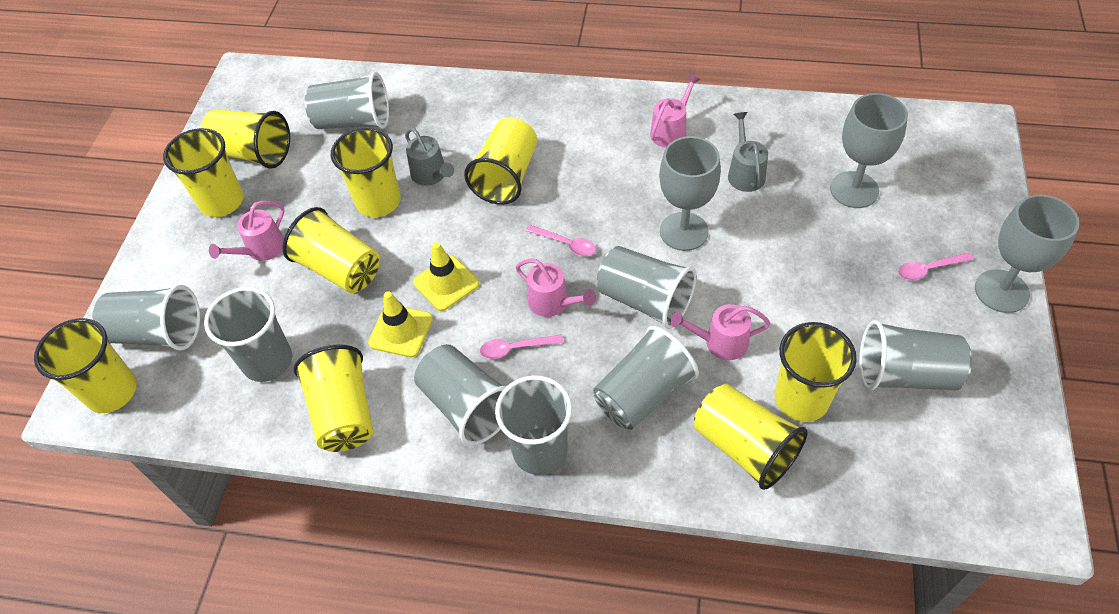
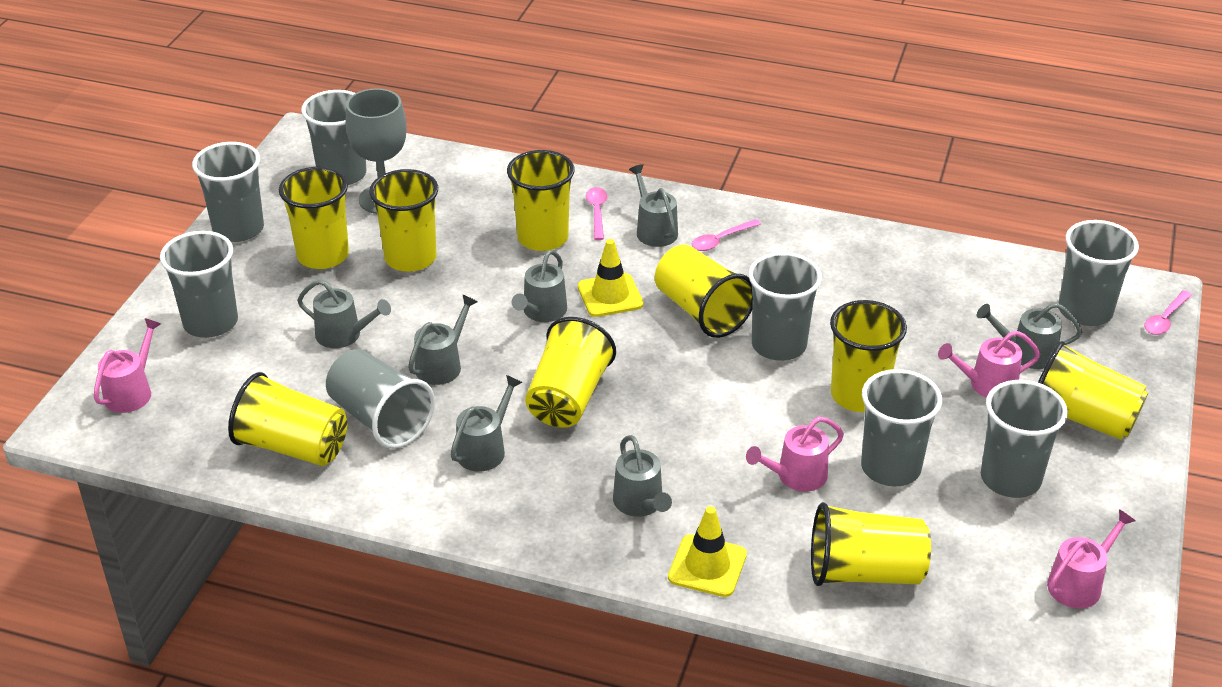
grey goblet: 3 -> 1
grey watering can: 2 -> 7

